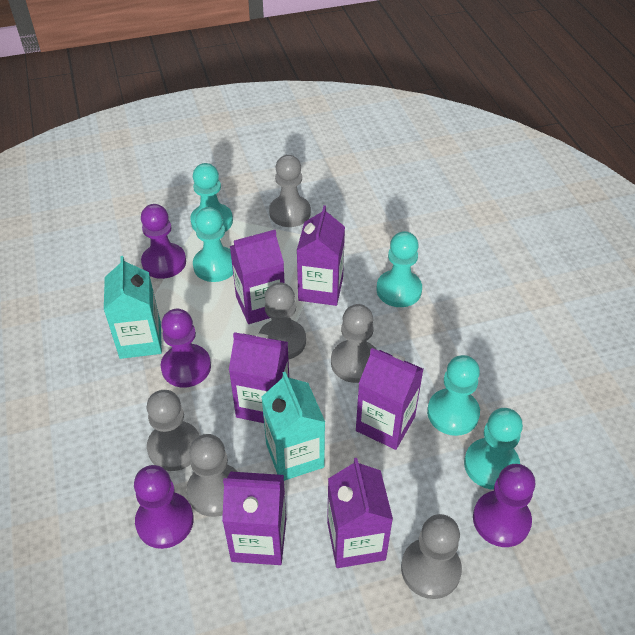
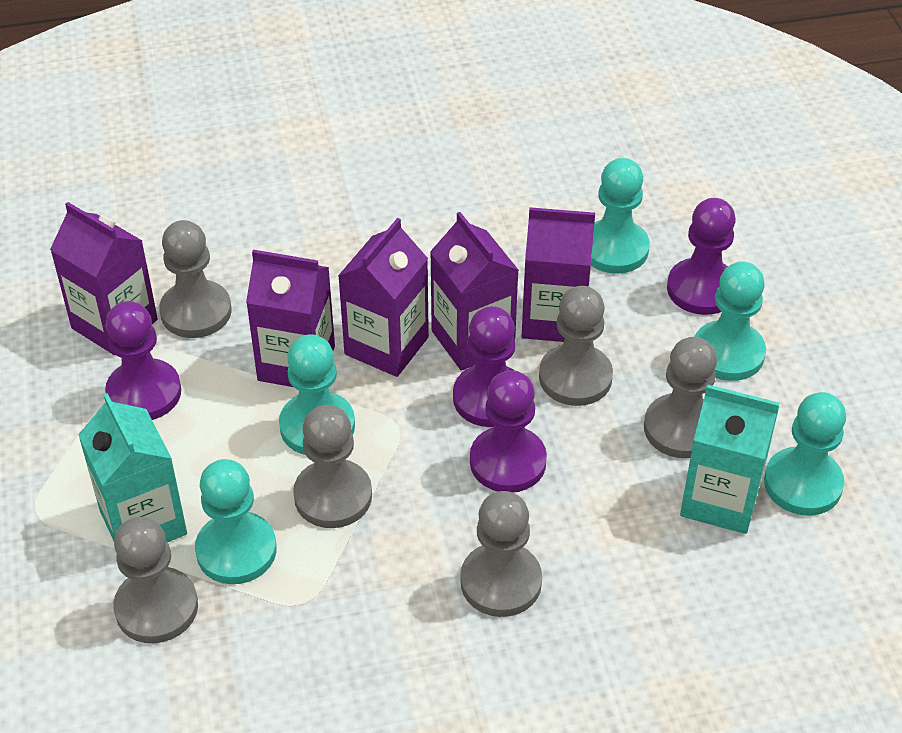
purple carton: 6 -> 5

